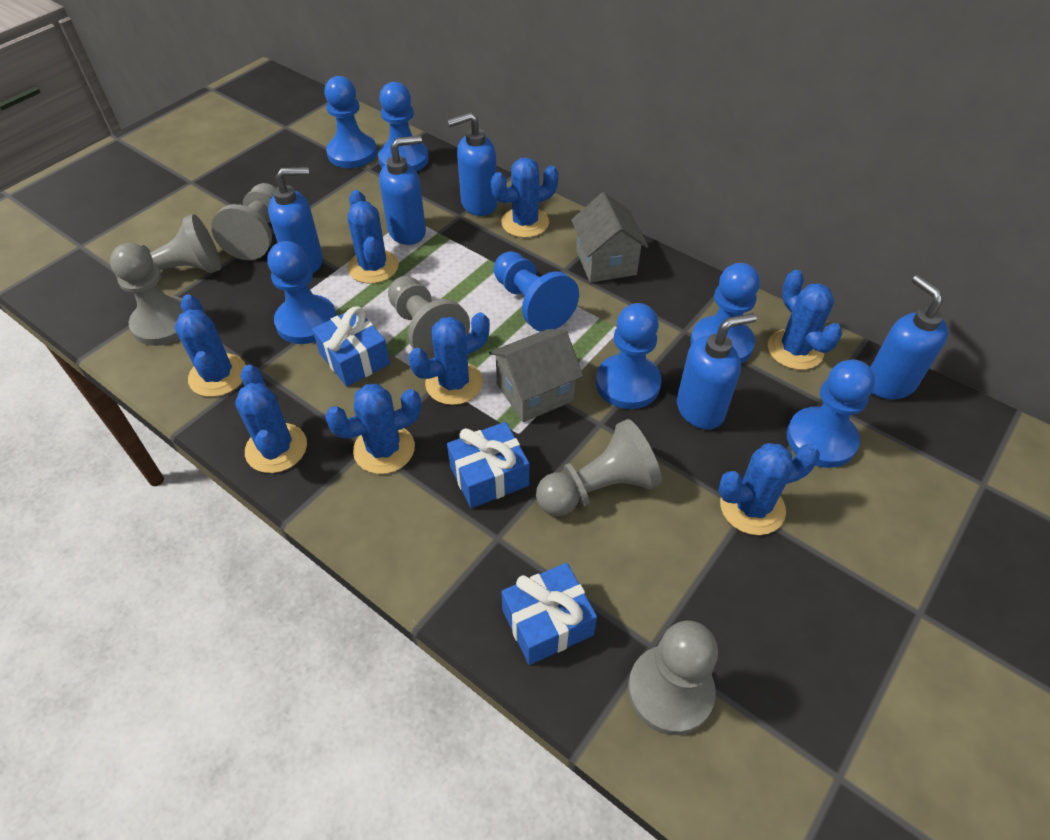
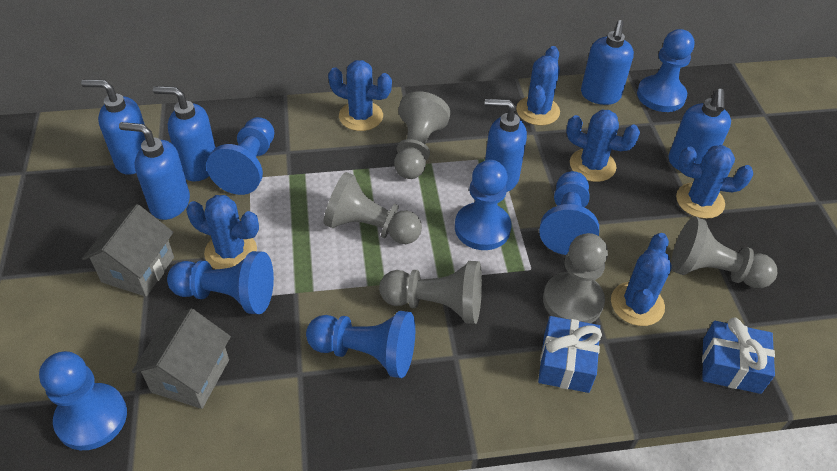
blue cactus: 8 -> 6
blue gift: 3 -> 2
blue soap dispenser: 5 -> 6
grey pawn: 6 -> 5

